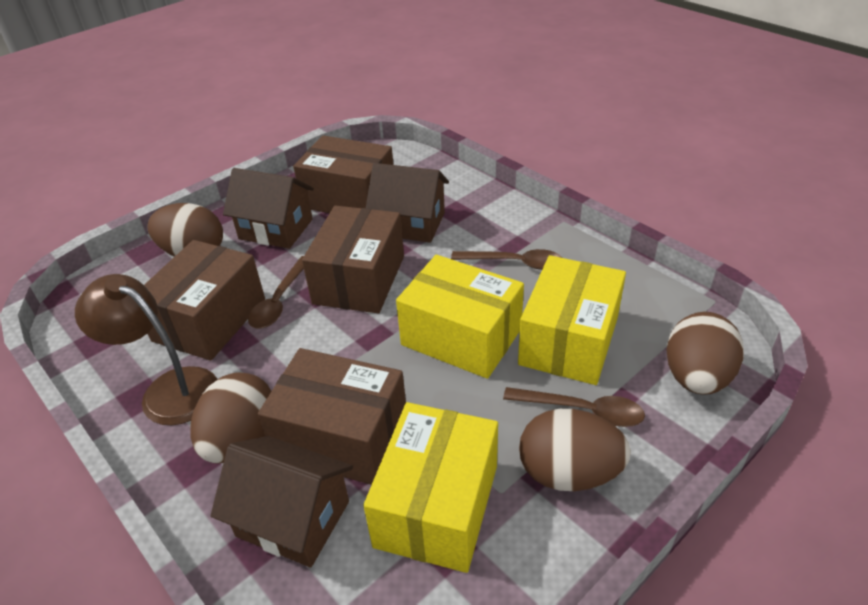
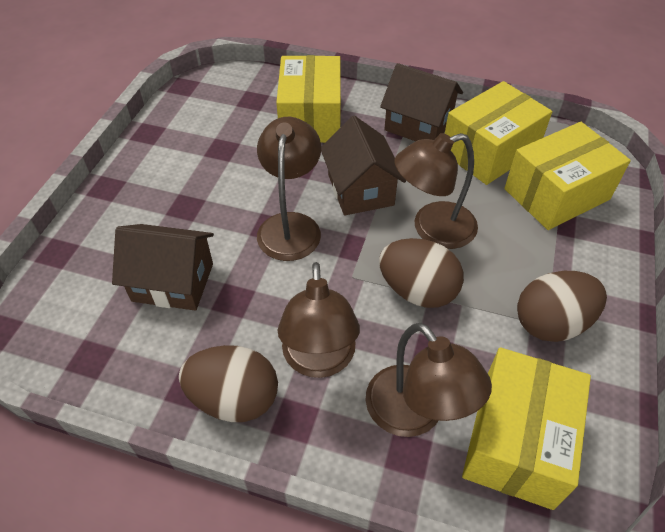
brown box: 4 -> 0
brown egg: 4 -> 3
brown lamp: 1 -> 4
brown spoon: 3 -> 0
yellow box: 3 -> 4

